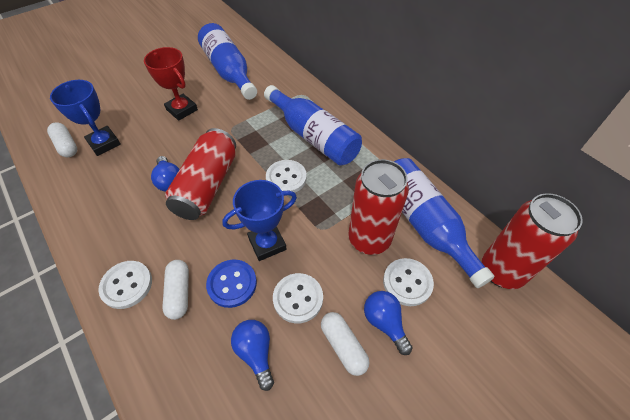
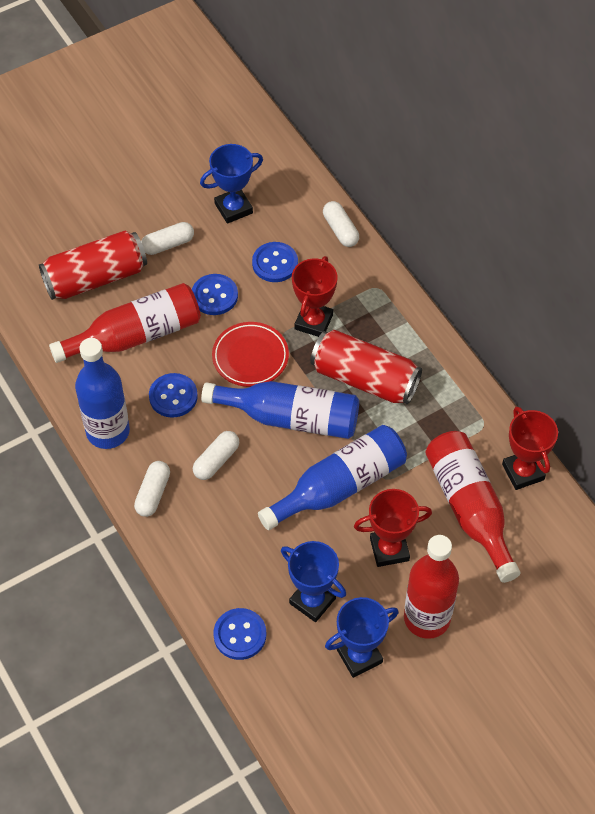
blue button: 1 -> 4
blue light bulb: 3 -> 0
blue trophy: 2 -> 3
red bottle: 0 -> 3
red can: 3 -> 2
red plate: 0 -> 1
red trophy: 1 -> 3
white button: 4 -> 0
white capsule: 3 -> 4

